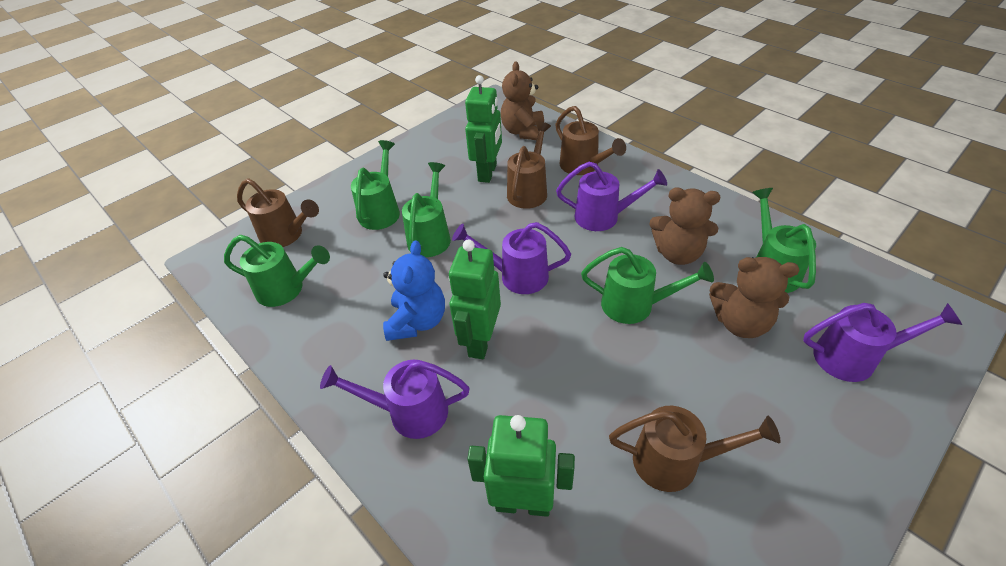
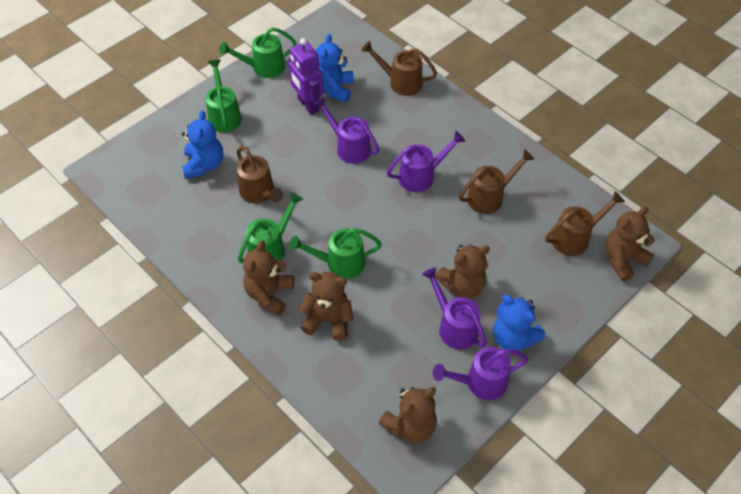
blue teddy bear: 1 -> 3
brown teddy bear: 3 -> 5
green robot: 3 -> 0
green watering can: 5 -> 4
purple robot: 0 -> 1

